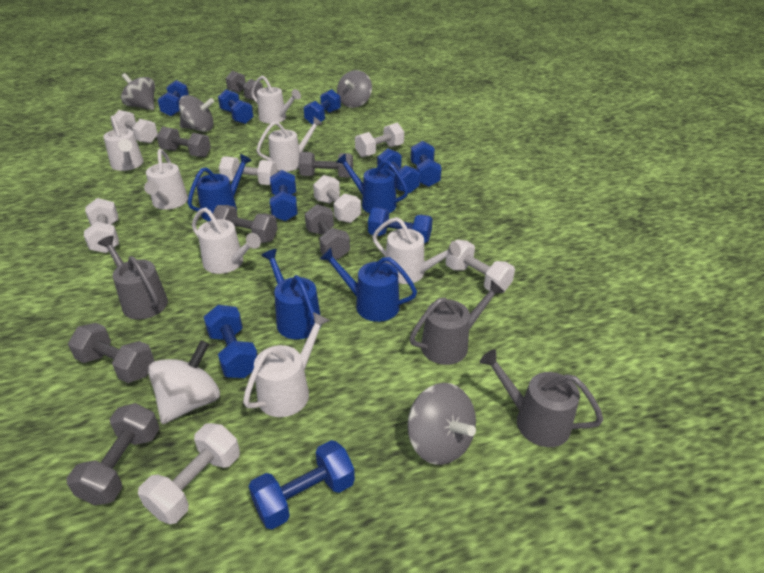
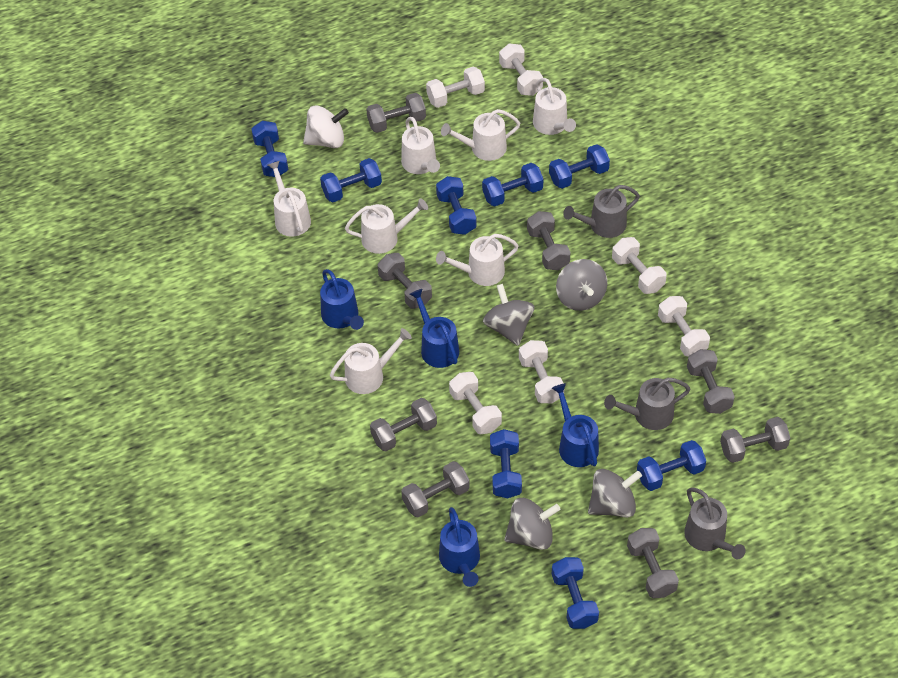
blue dumbbell: 9 -> 8
grey dumbbell: 7 -> 8
white dumbbell: 7 -> 6

